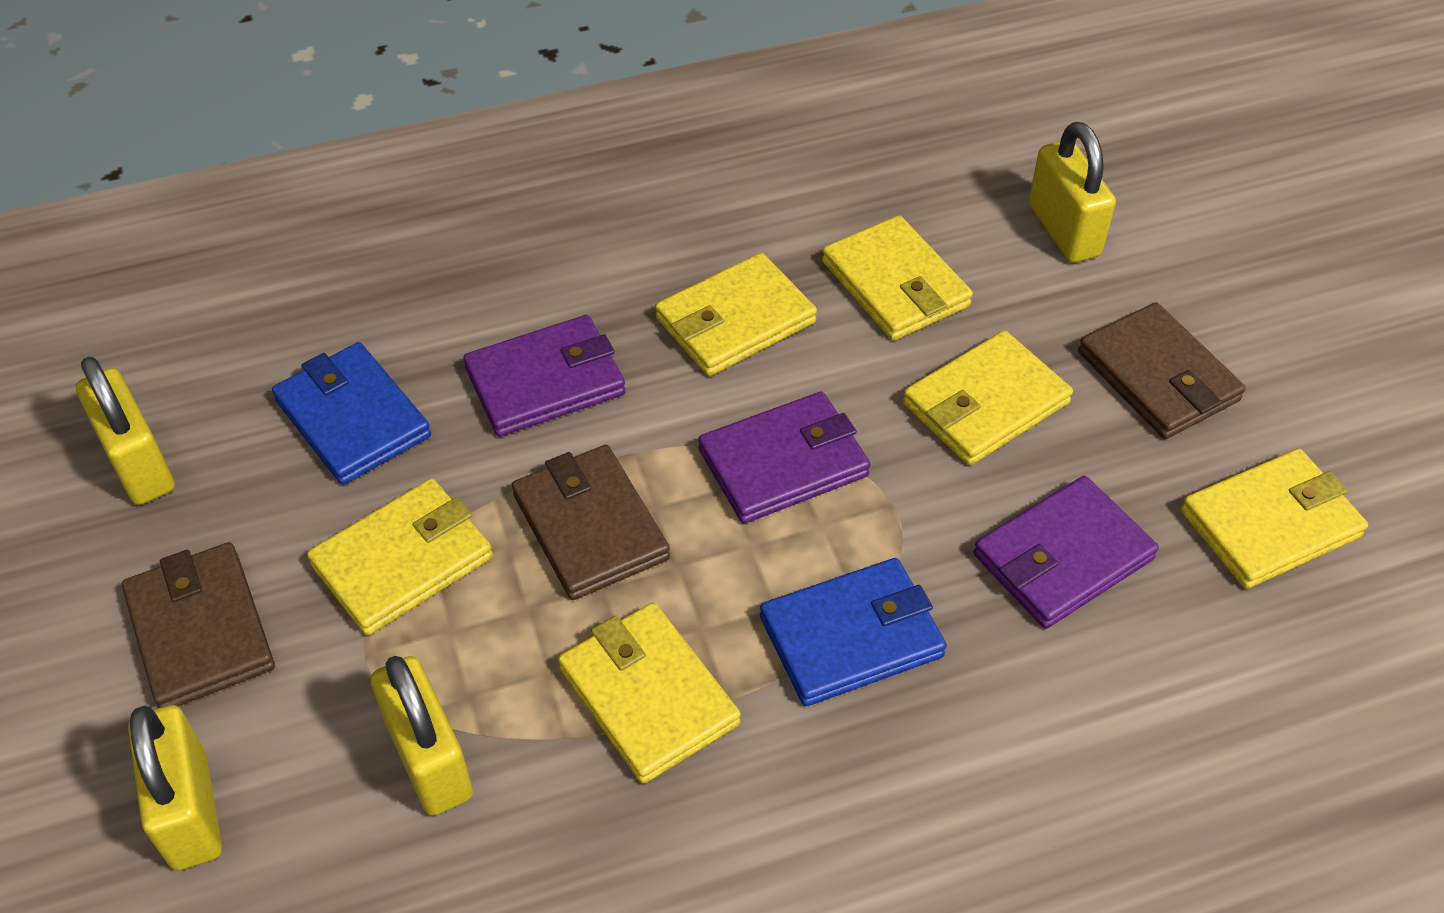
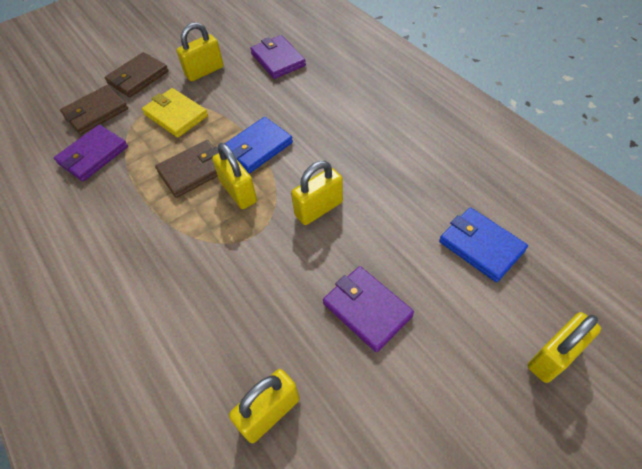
yellow padlock: 4 -> 5
yellow wallet: 6 -> 1

